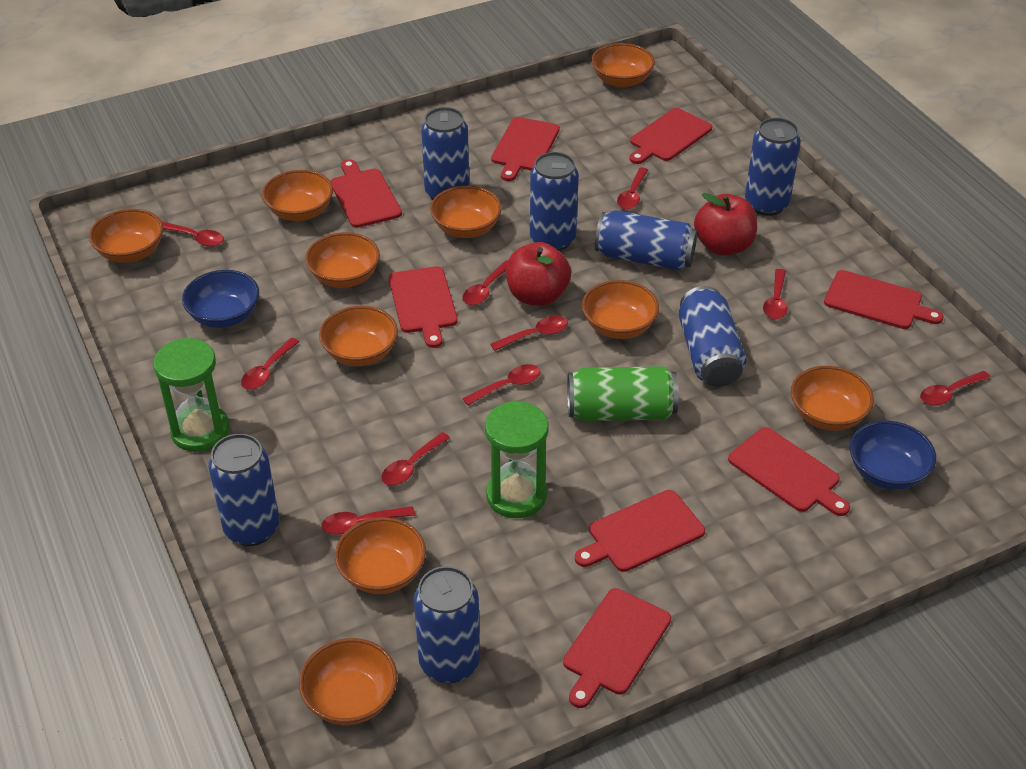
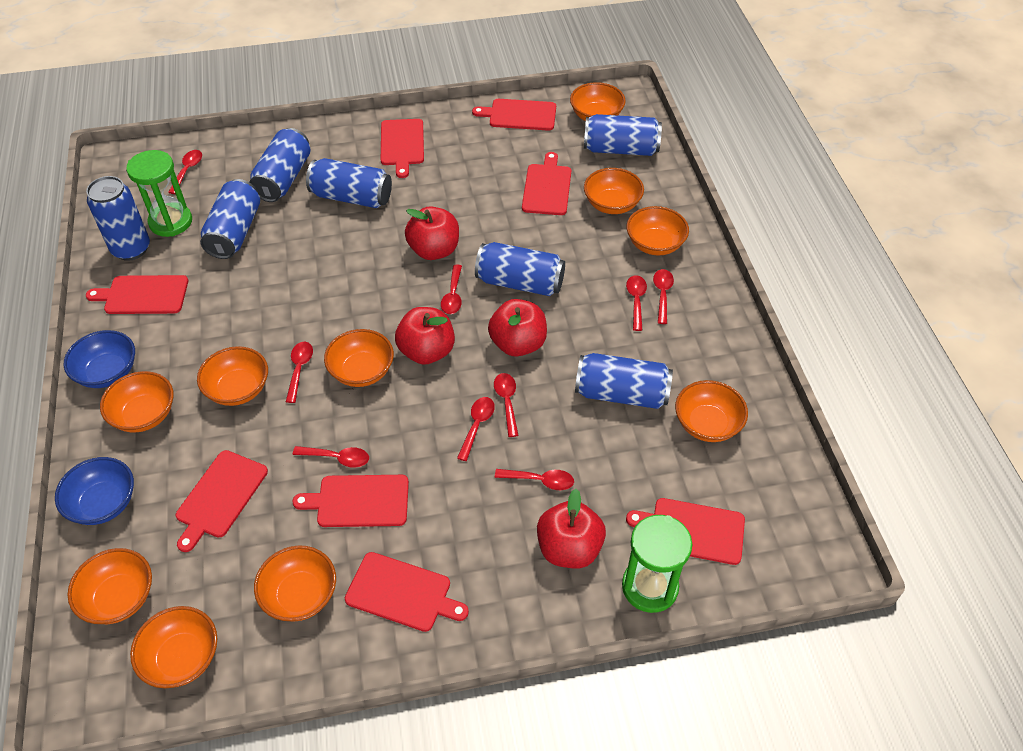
green can: 1 -> 0
red apple: 2 -> 4
red spoon: 10 -> 9

